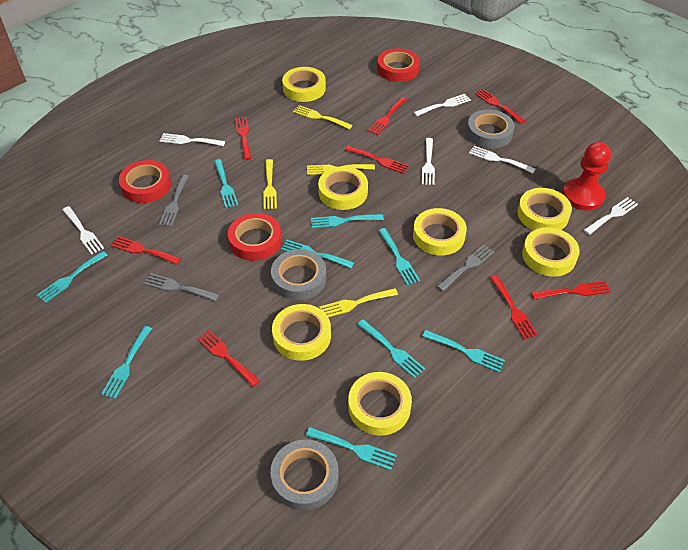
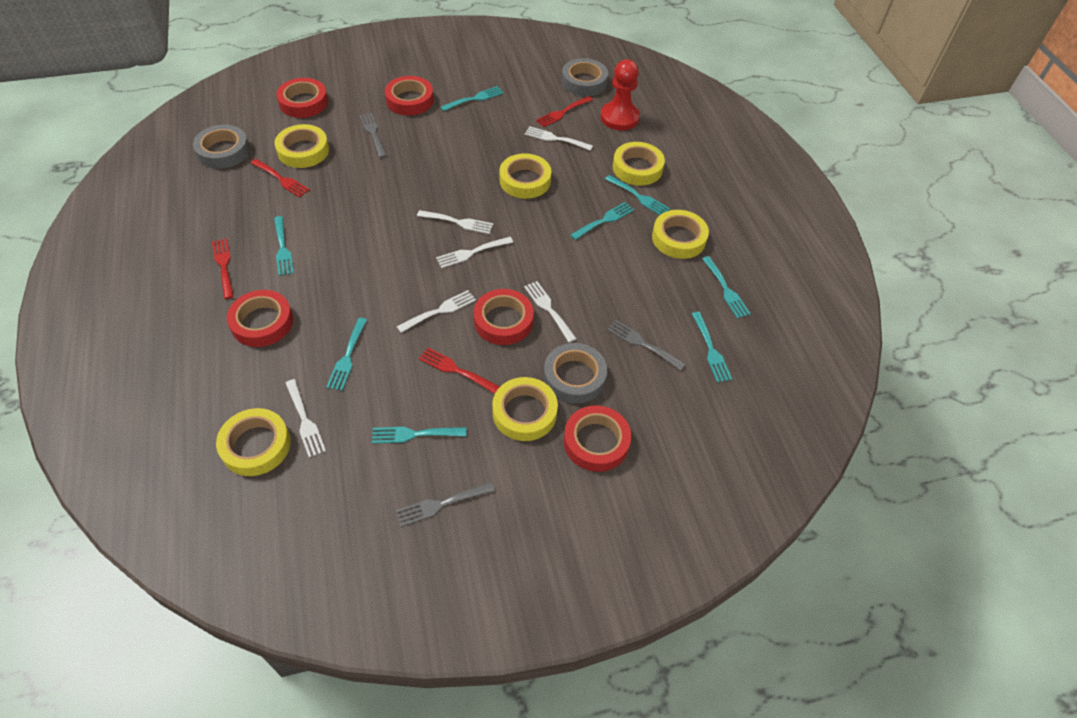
red fork: 8 -> 4
red tape: 3 -> 5
turquoise fork: 9 -> 8
yellow fork: 4 -> 0
yellow tape: 7 -> 6

